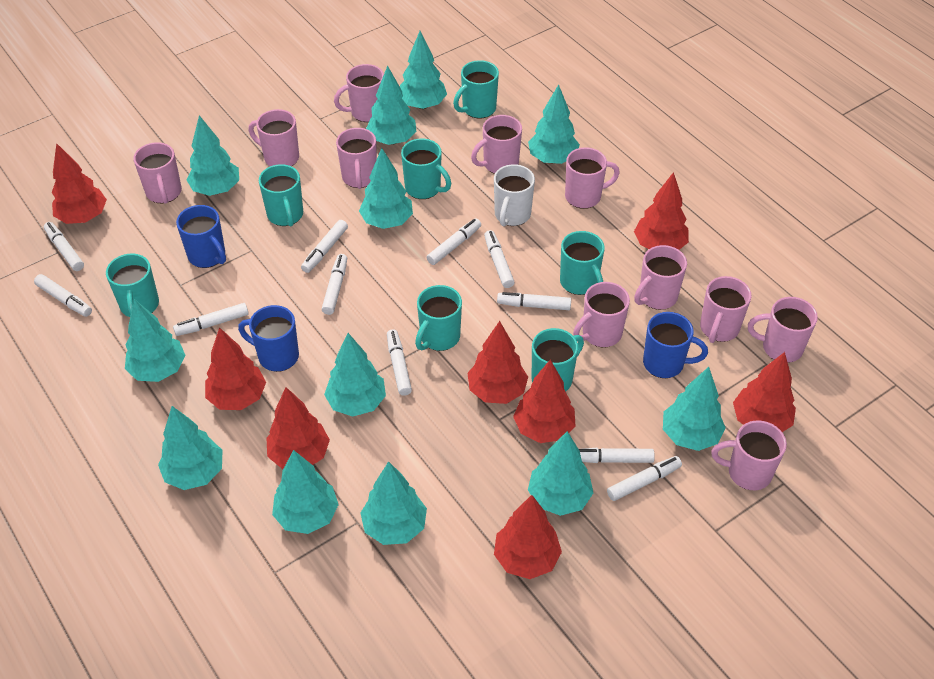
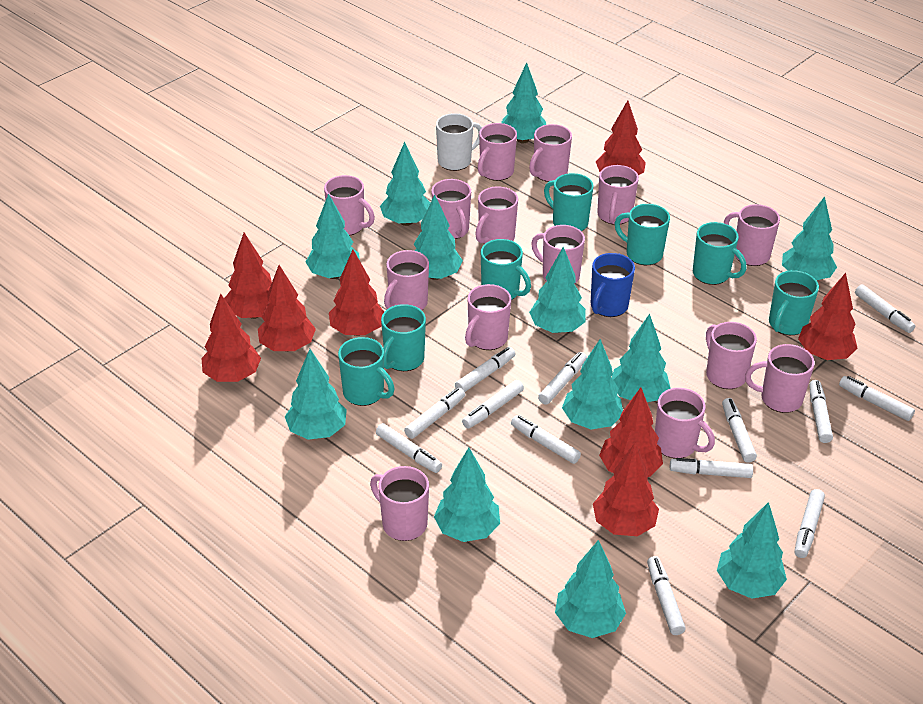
blue mug: 3 -> 1
pink mug: 11 -> 14
white marker: 11 -> 13

